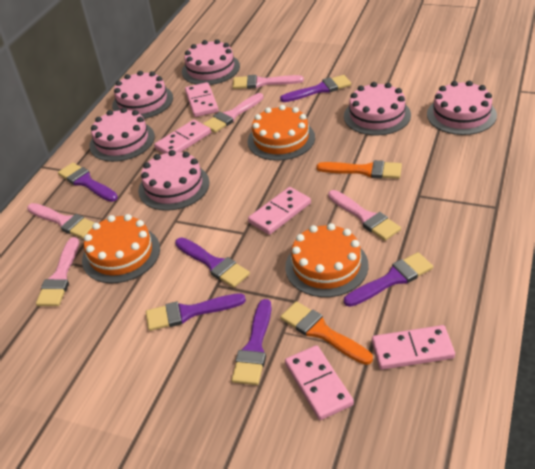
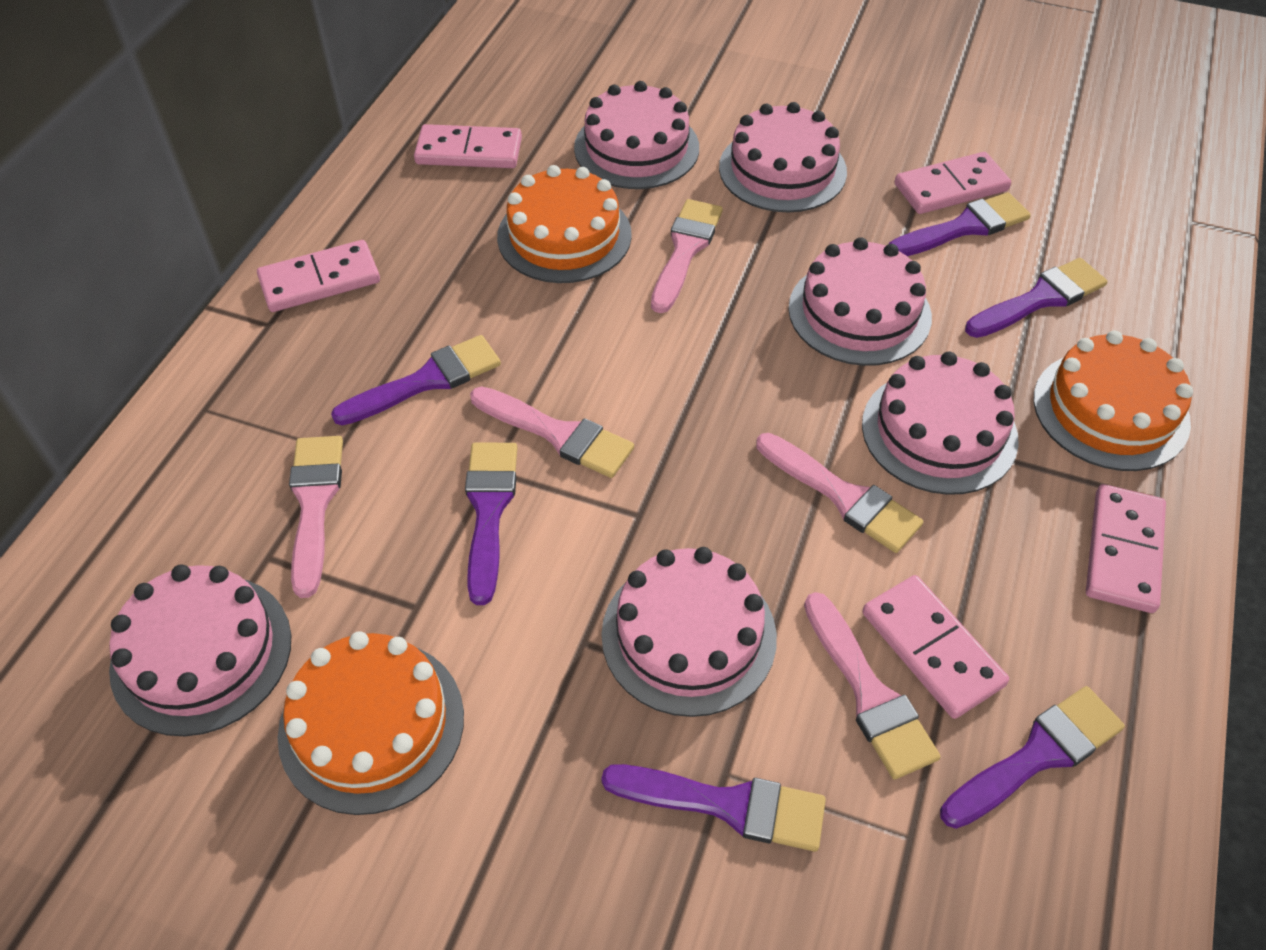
orange brush: 2 -> 0

